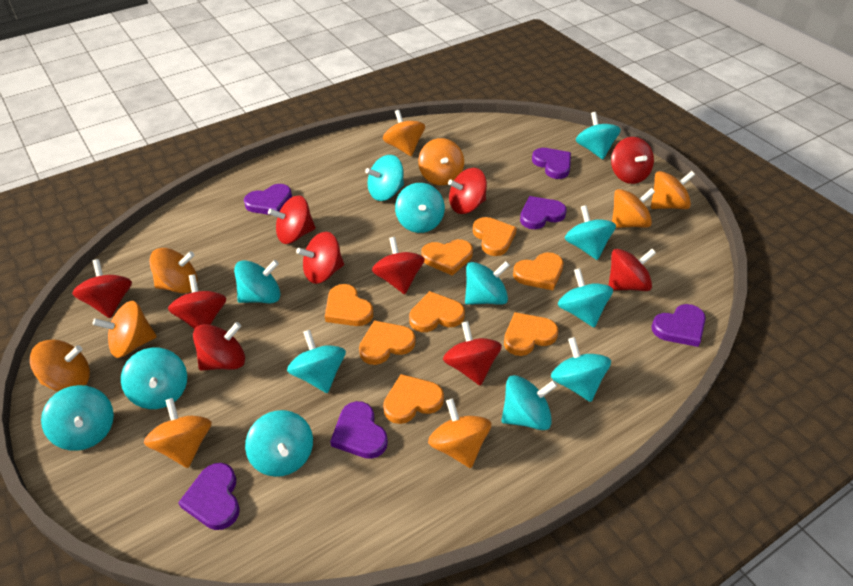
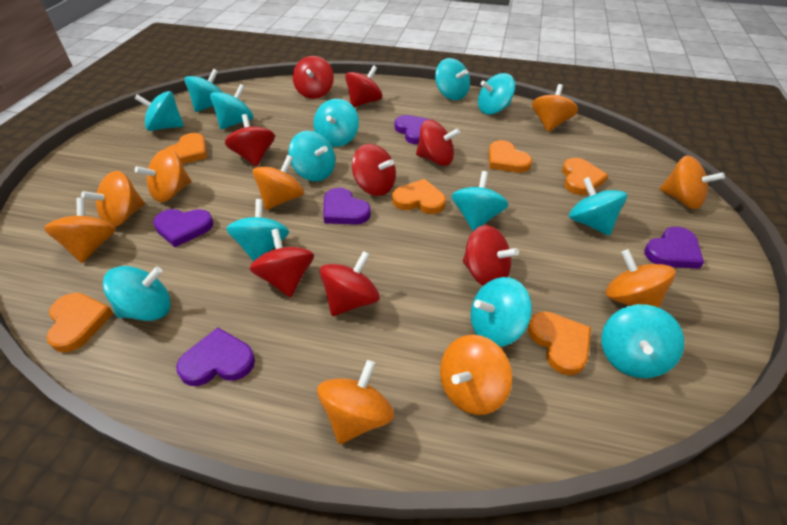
orange heart: 8 -> 6
purple heart: 6 -> 5
red spinning top: 10 -> 8

